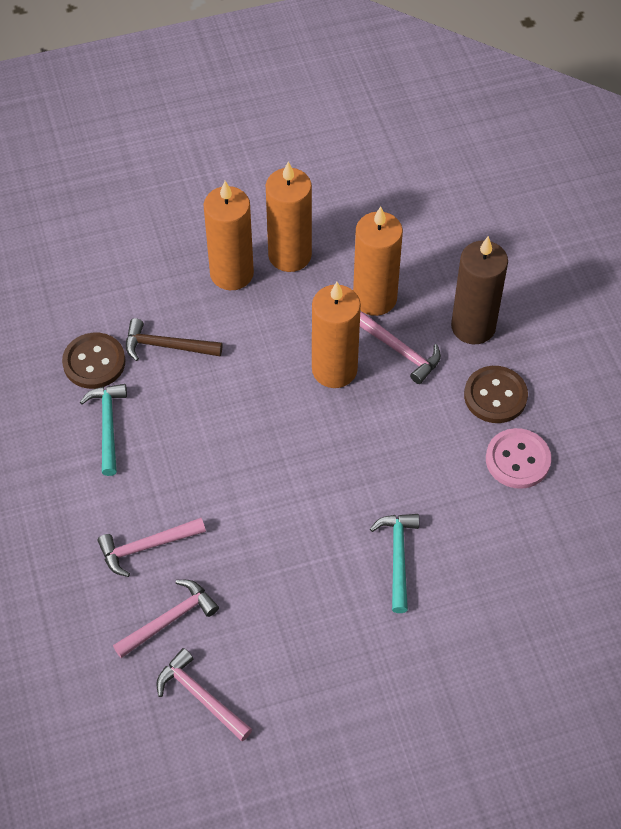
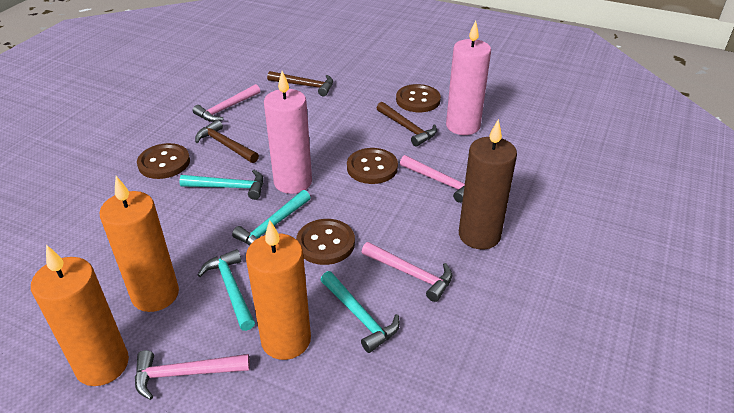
brown button: 2 -> 4
brown hammer: 1 -> 3
orange candle: 4 -> 3
pink button: 1 -> 0
pink candle: 0 -> 2
turquoise hammer: 2 -> 4

